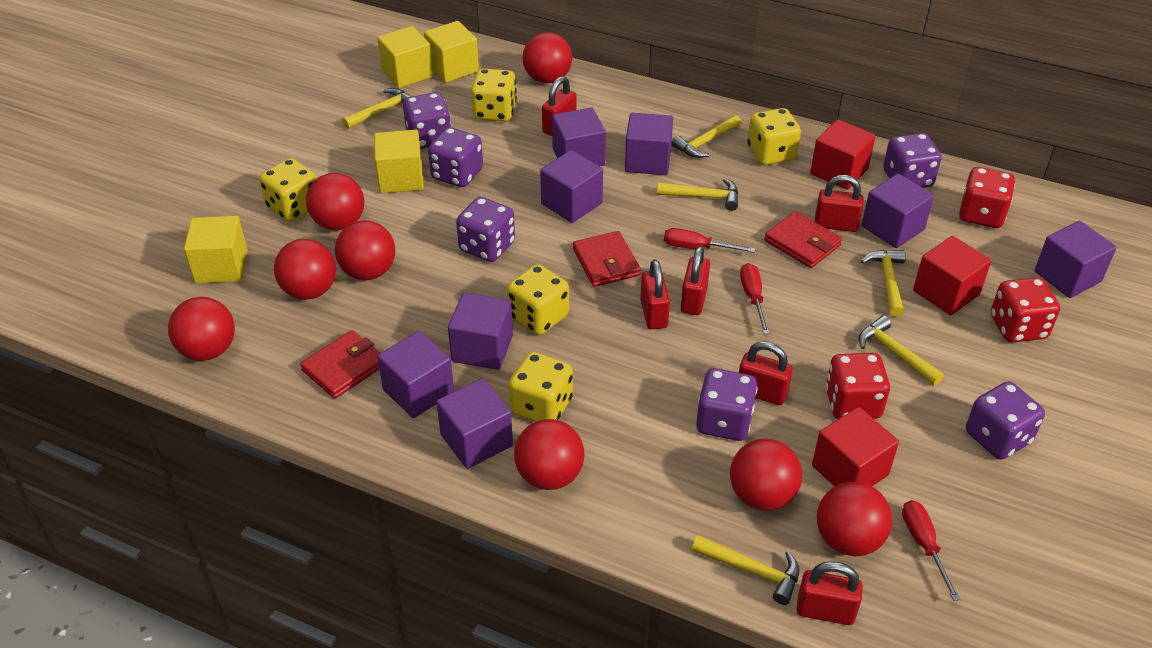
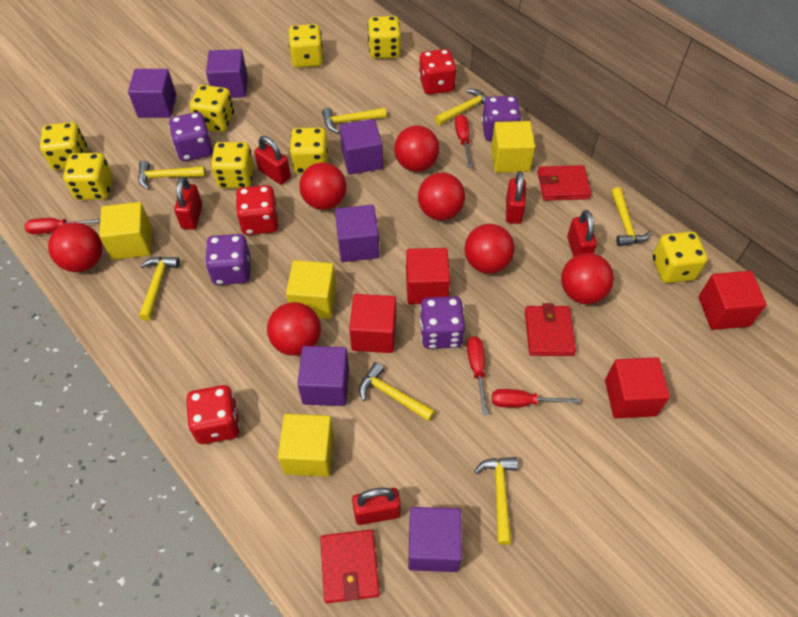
purple cube: 8 -> 6
purple dice: 6 -> 4
red ball: 8 -> 7
red cube: 3 -> 4
red padlock: 6 -> 5
red screwdriver: 3 -> 4
yellow dice: 5 -> 8
yellow hammer: 6 -> 7

